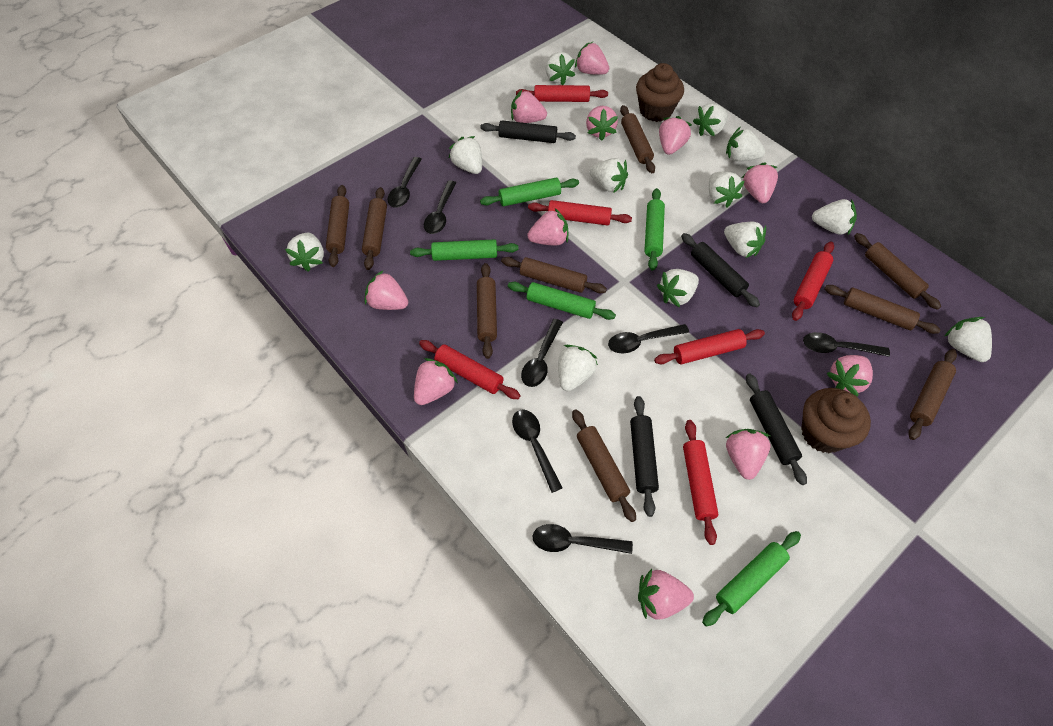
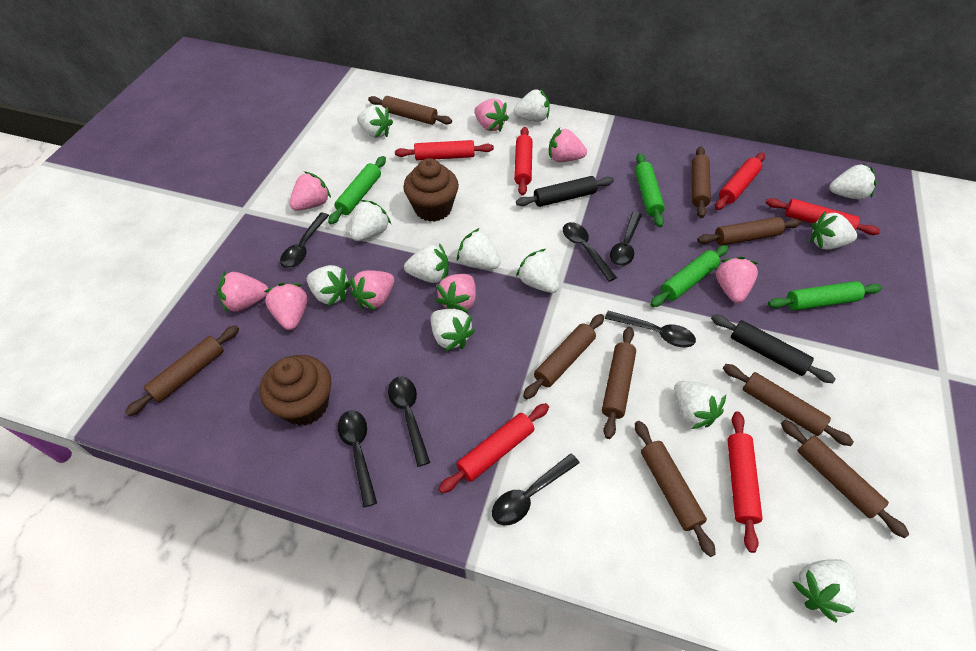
black rolling pin: 4 -> 2
green rolling pin: 5 -> 4
pink strawberry: 11 -> 8

